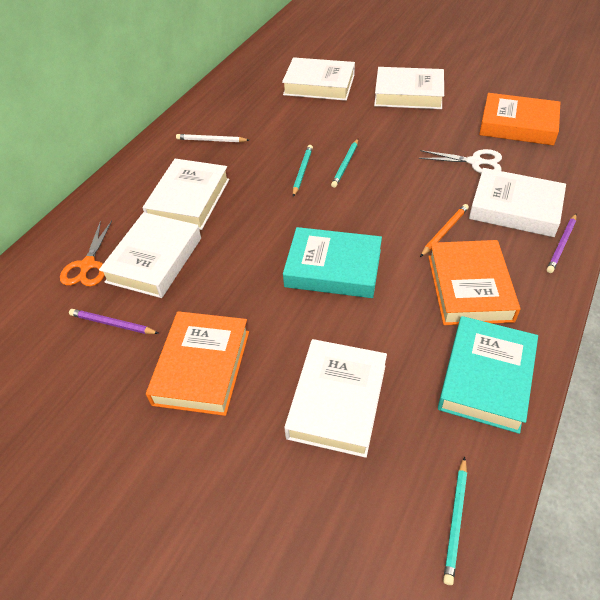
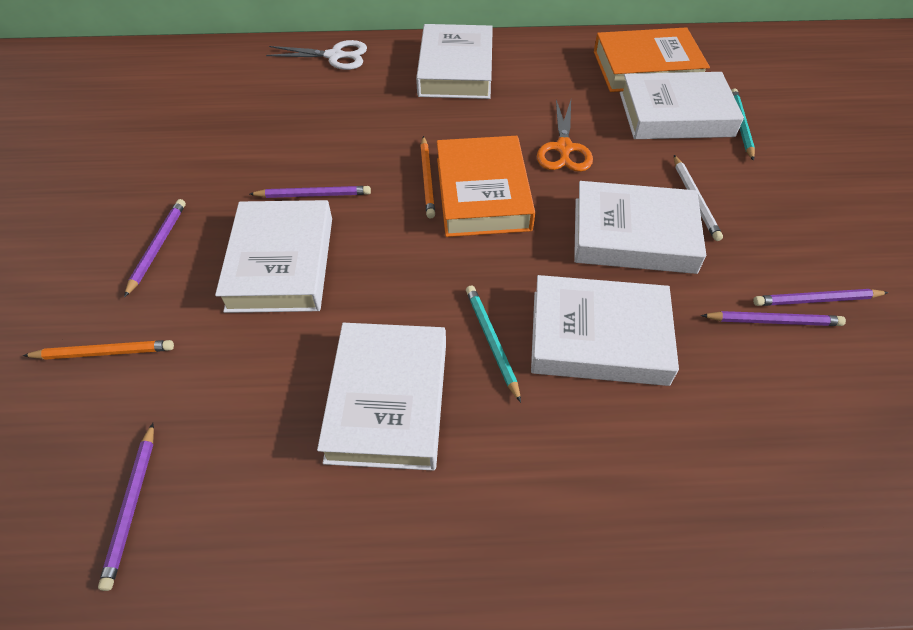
orange book: 3 -> 2
orange pencil: 1 -> 2
purple pencil: 2 -> 5
turquoise book: 2 -> 0
turquoise pencil: 3 -> 2

